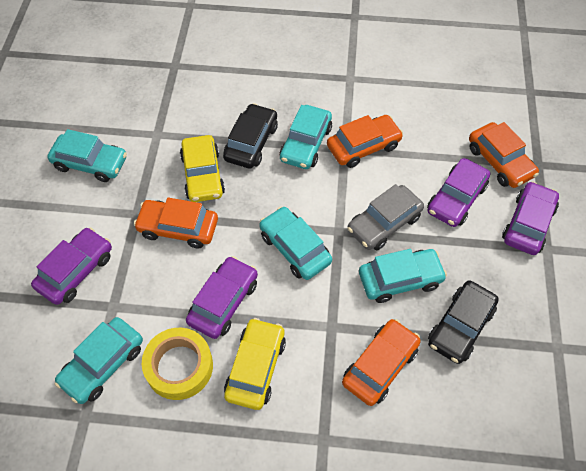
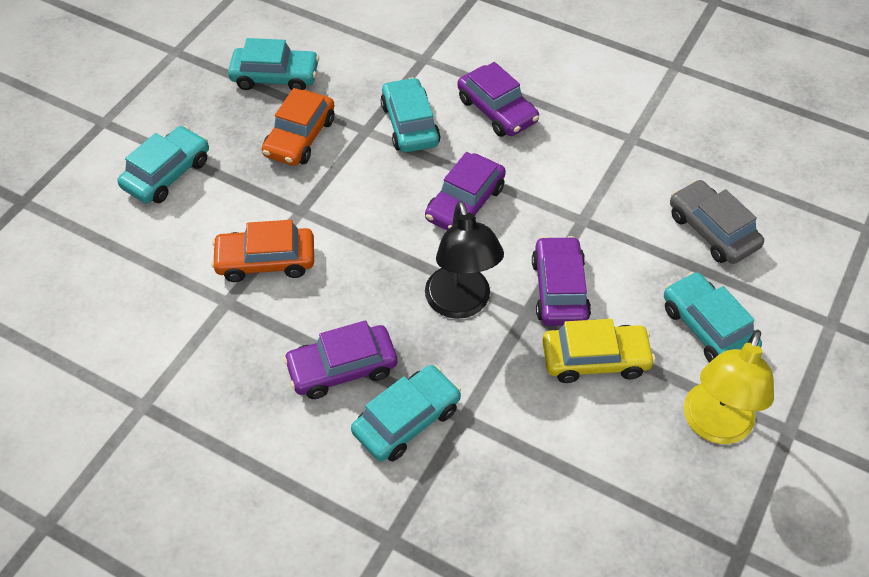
black car: 2 -> 0
black lamp: 0 -> 1
orange car: 4 -> 2
yellow car: 2 -> 1
yellow lamp: 0 -> 1
yellow tape: 1 -> 0

